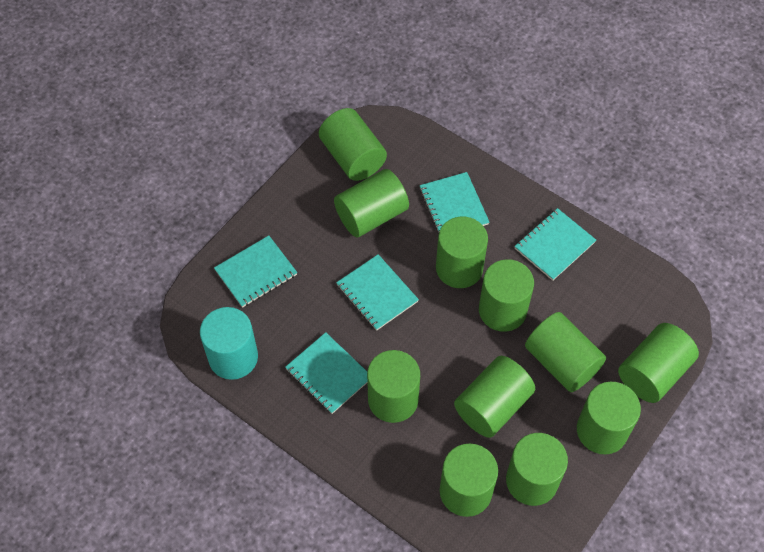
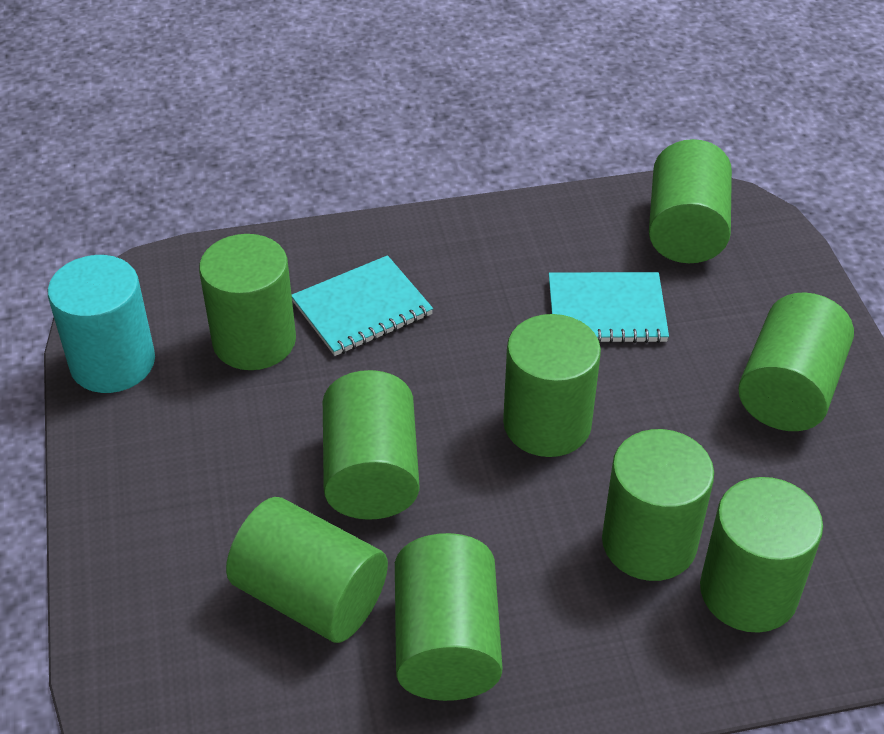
green cylinder: 11 -> 9
turquoise notebook: 5 -> 2

